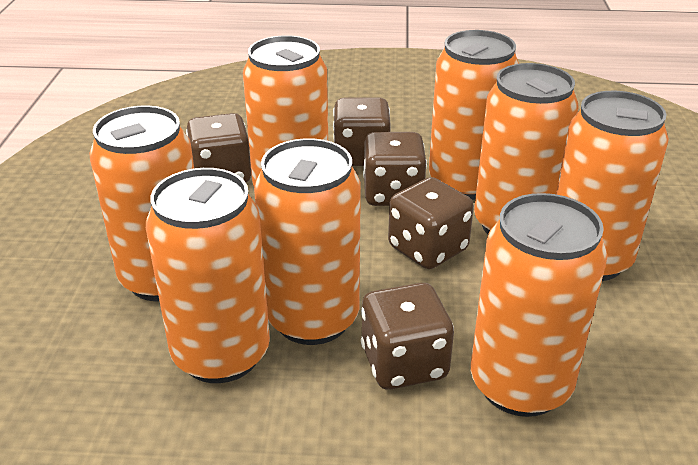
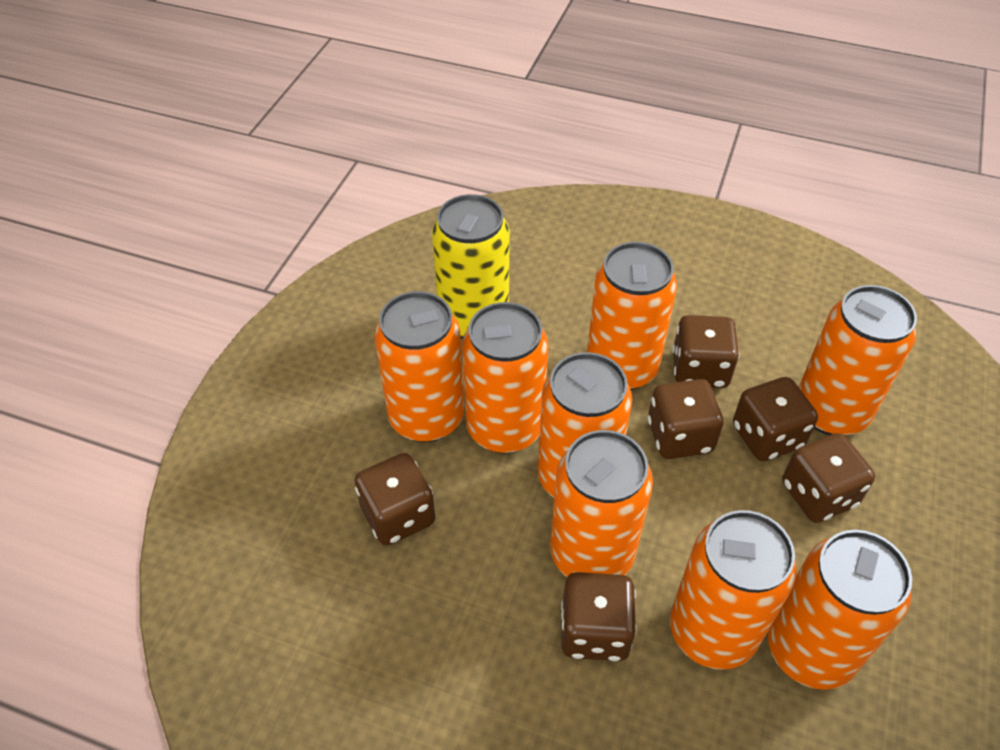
brown dice: 5 -> 6
yellow can: 0 -> 1

